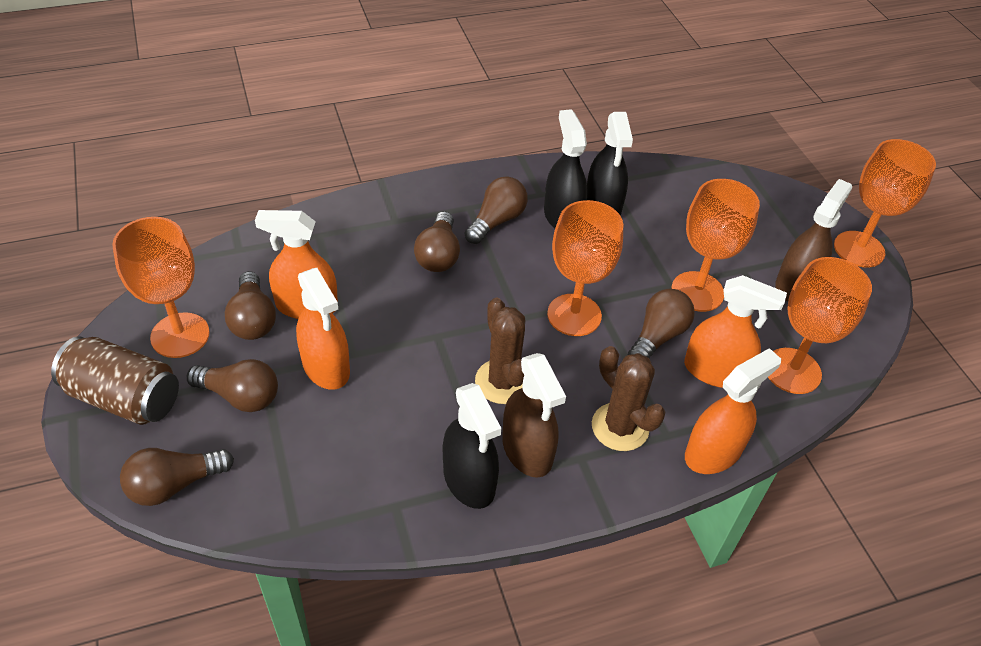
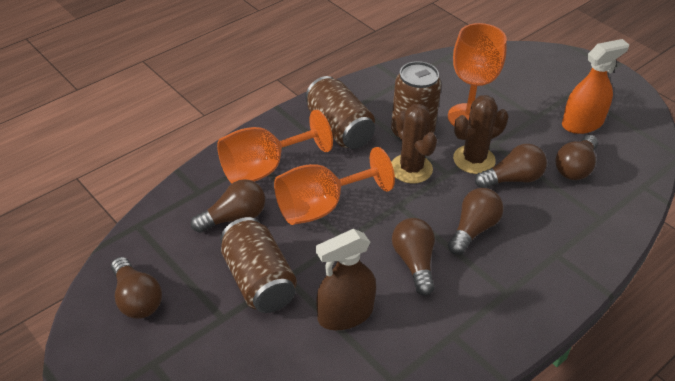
black spray bottle: 3 -> 0
brown can: 1 -> 3
brown spray bottle: 2 -> 1
orange goblet: 5 -> 3
orange spray bottle: 4 -> 1

